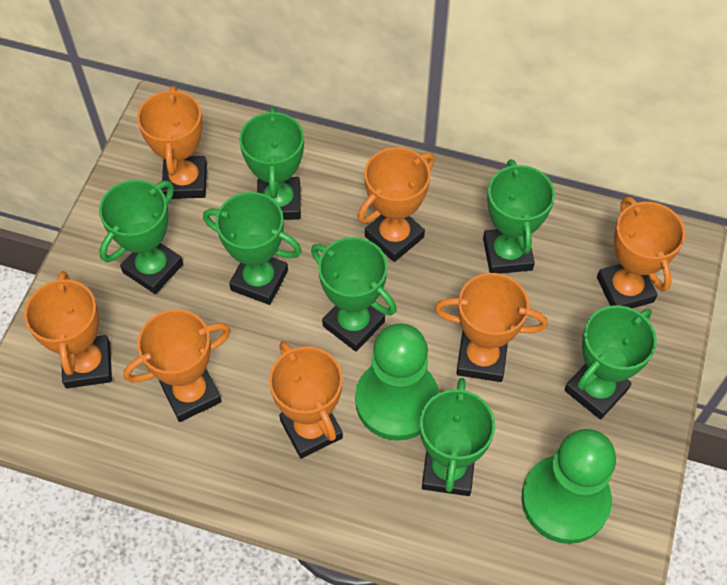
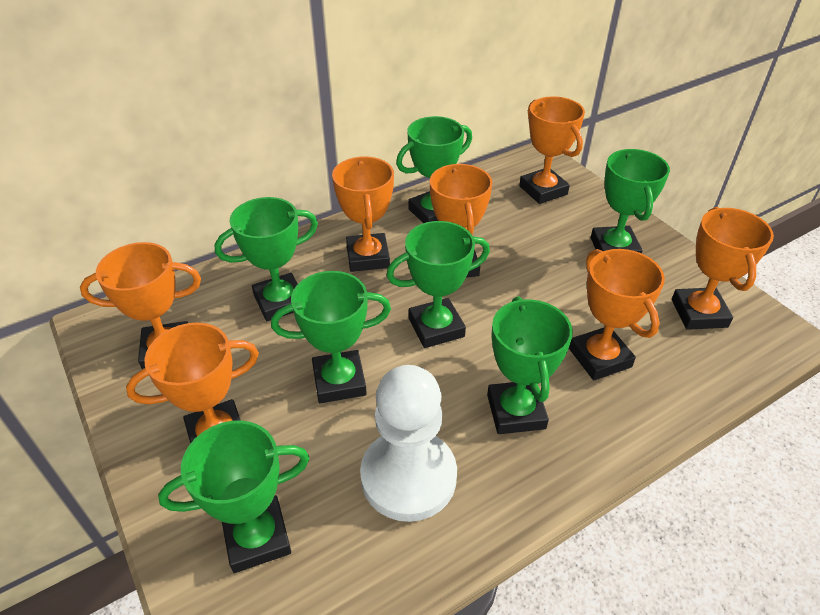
green pawn: 2 -> 0
white pawn: 0 -> 1

